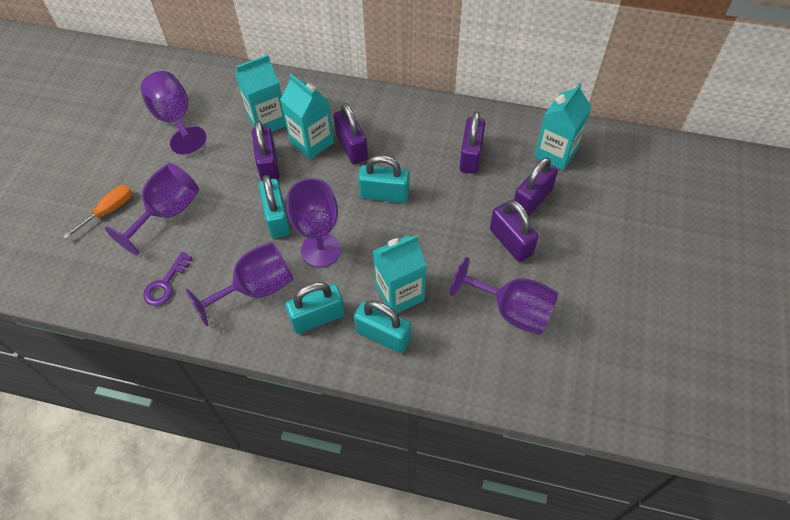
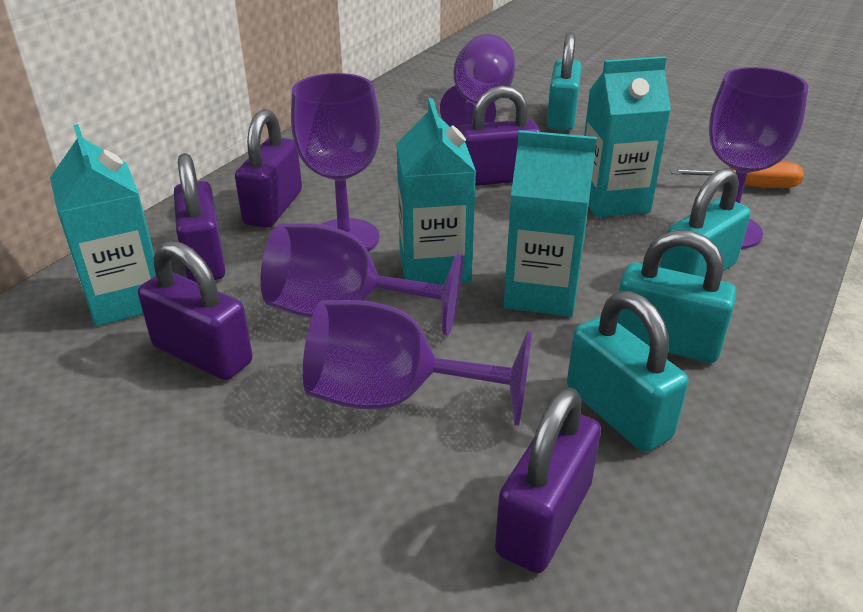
purple key: 1 -> 0

